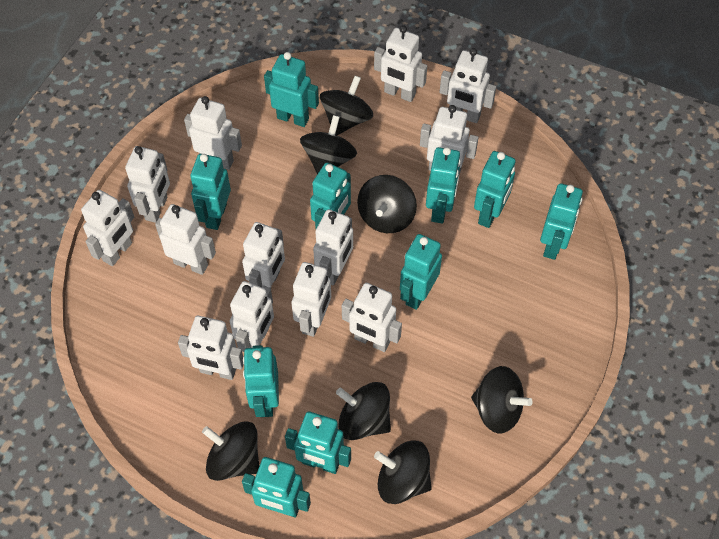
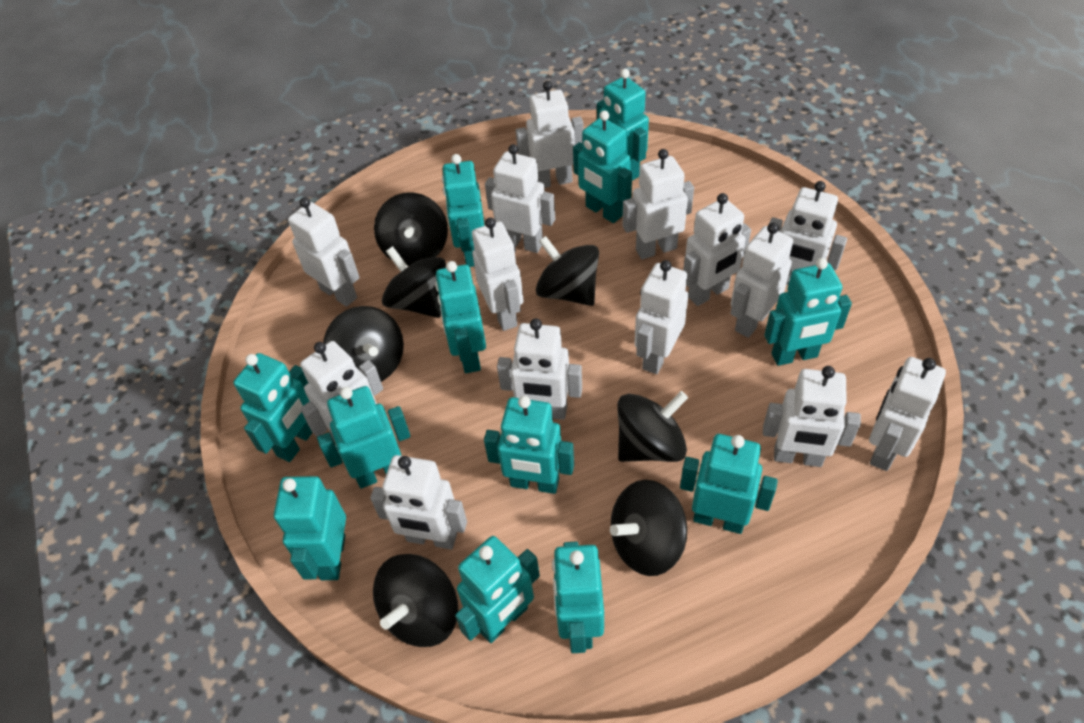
turquoise robot: 10 -> 12
white robot: 13 -> 14

